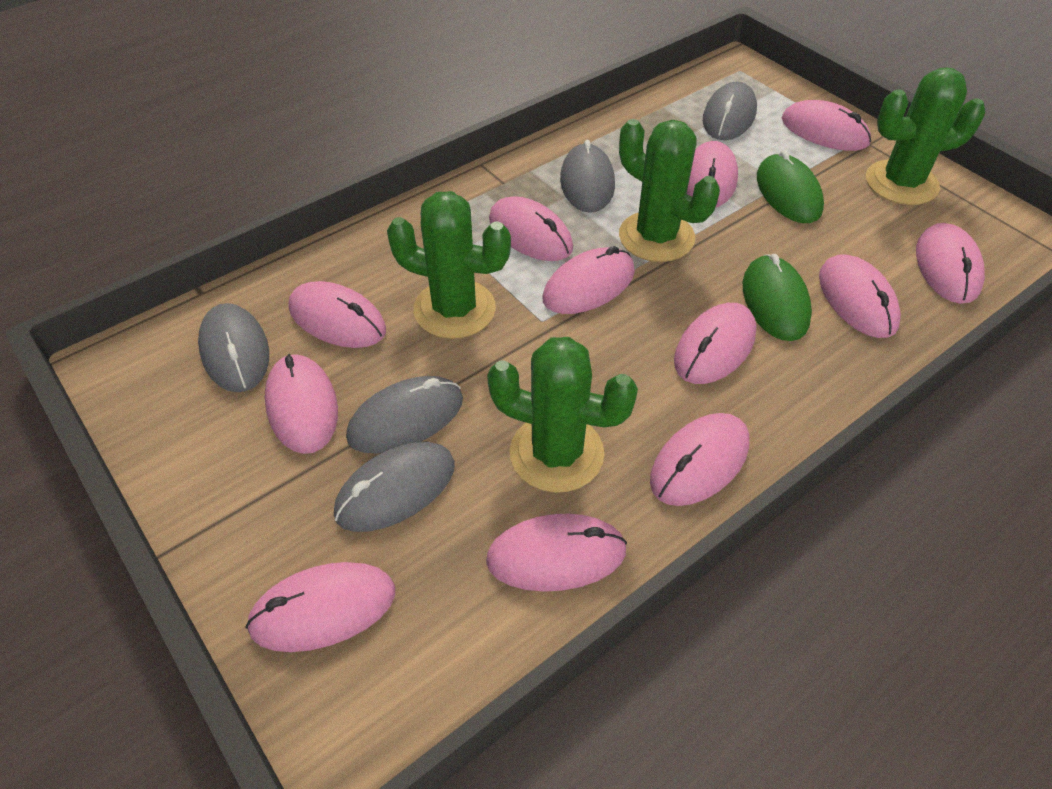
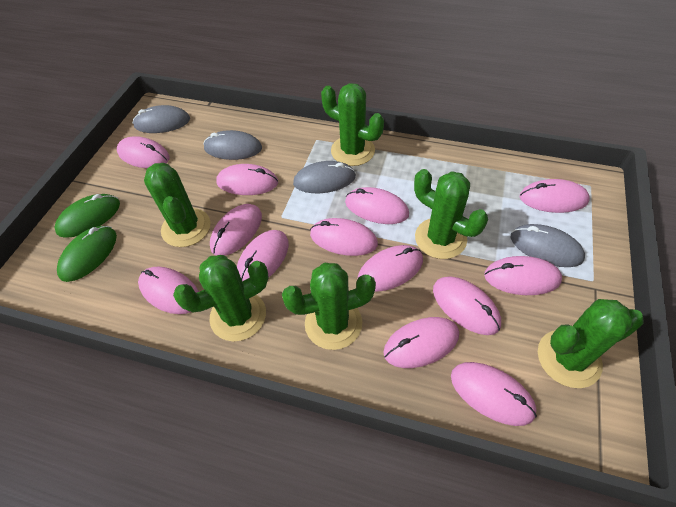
green cactus: 4 -> 6
grey mouse: 5 -> 4
pink mouse: 12 -> 13

